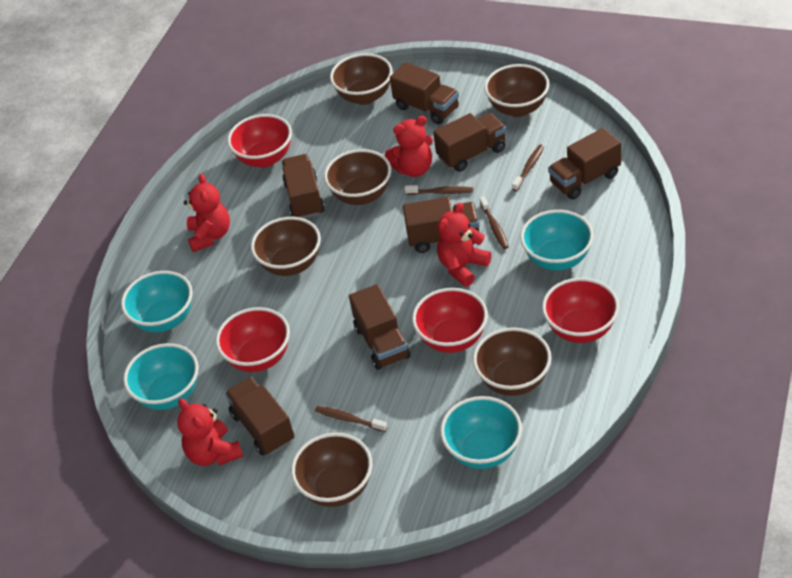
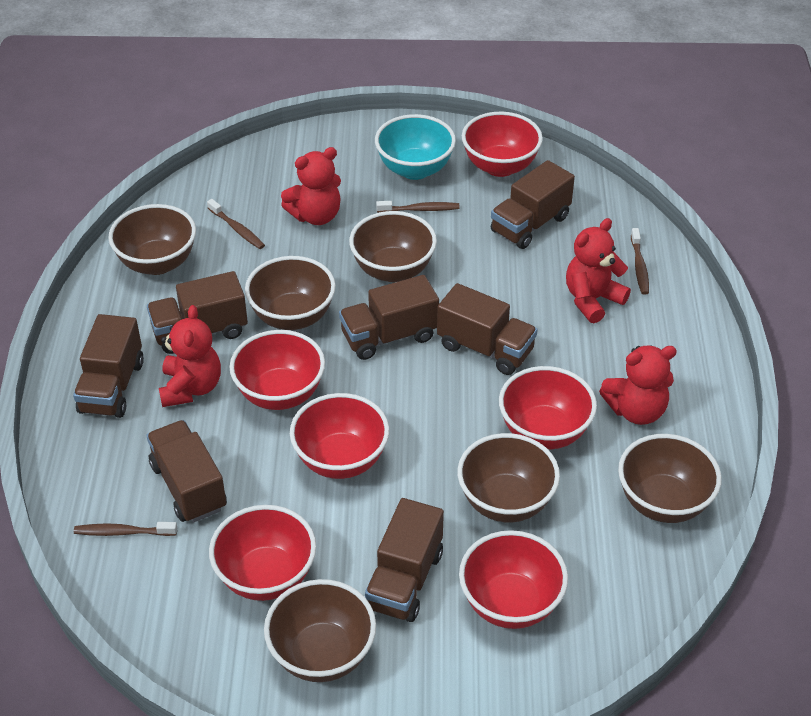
red bowl: 4 -> 6
turquoise bowl: 4 -> 1

